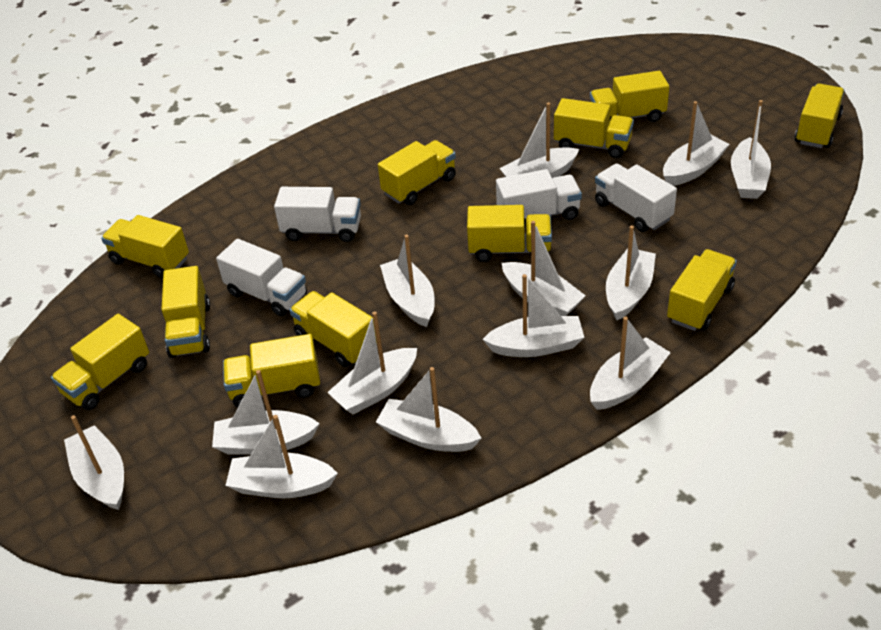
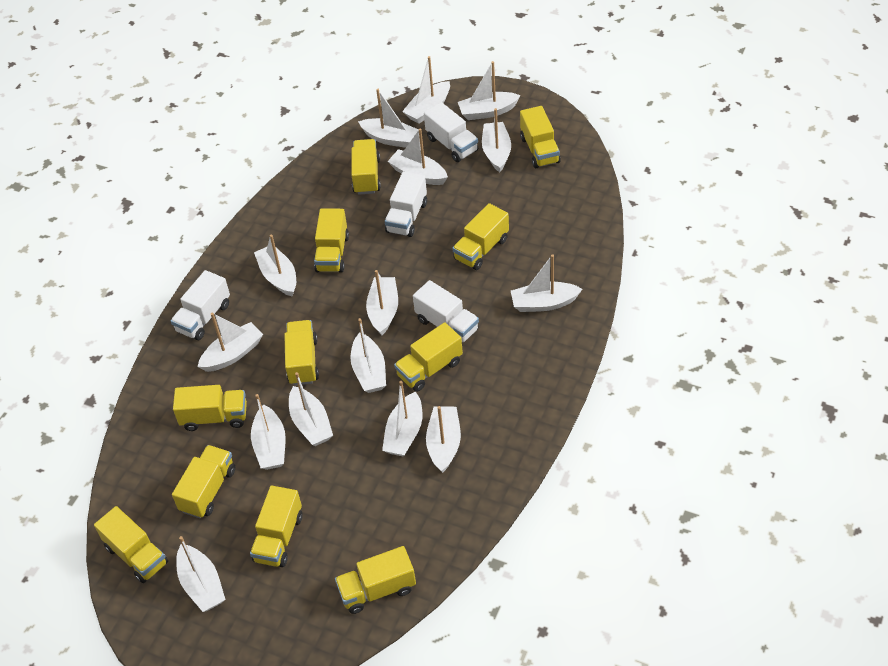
white boat: 13 -> 15

